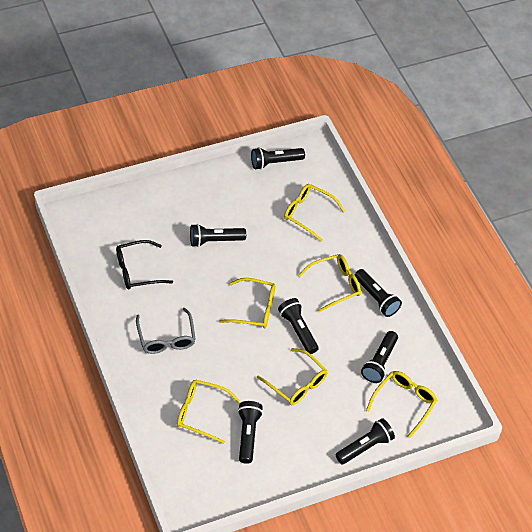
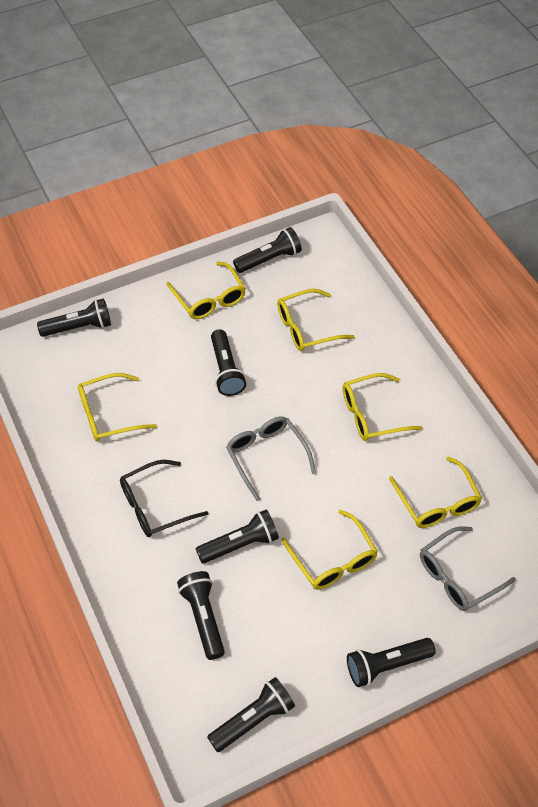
grey glasses: 1 -> 2

